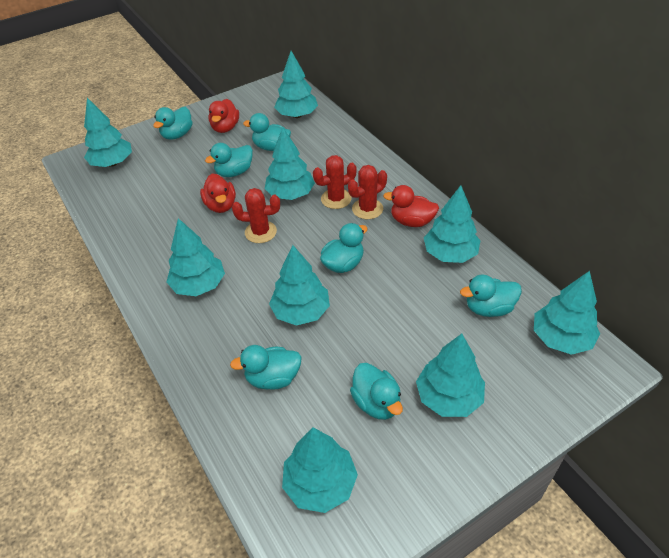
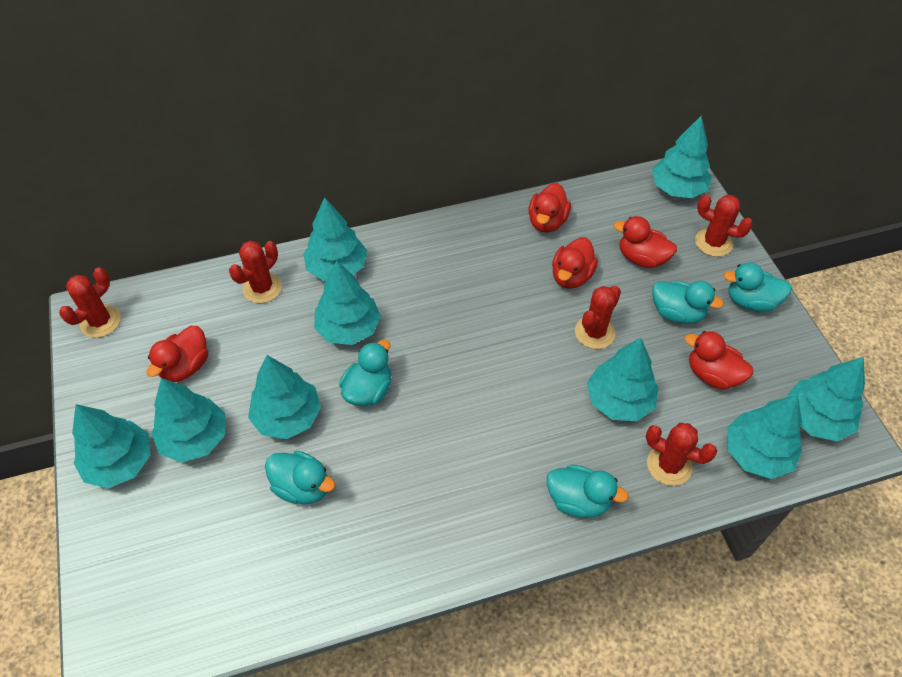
red cactus: 3 -> 5
red duck: 3 -> 5
turquoise duck: 7 -> 5

